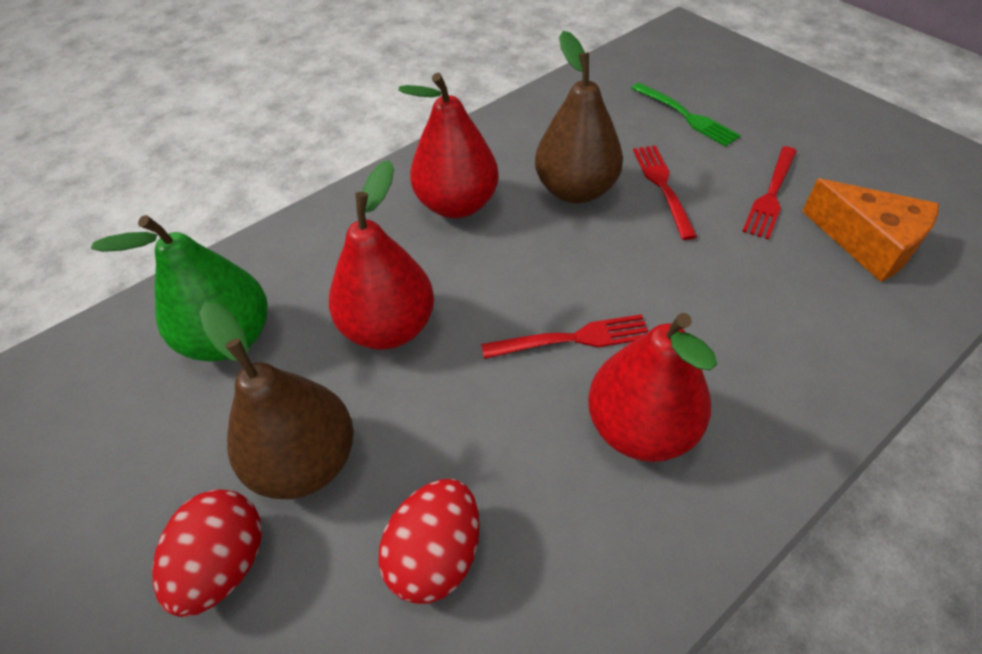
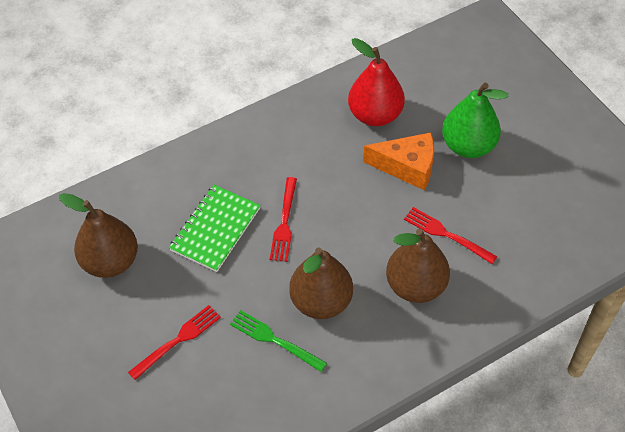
brown pear: 2 -> 3
green notebook: 0 -> 1
red egg: 2 -> 0
red pear: 3 -> 1

